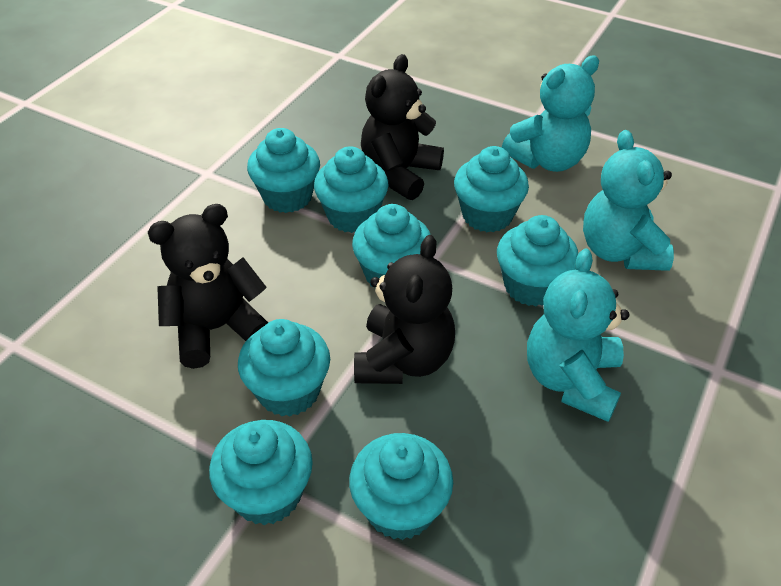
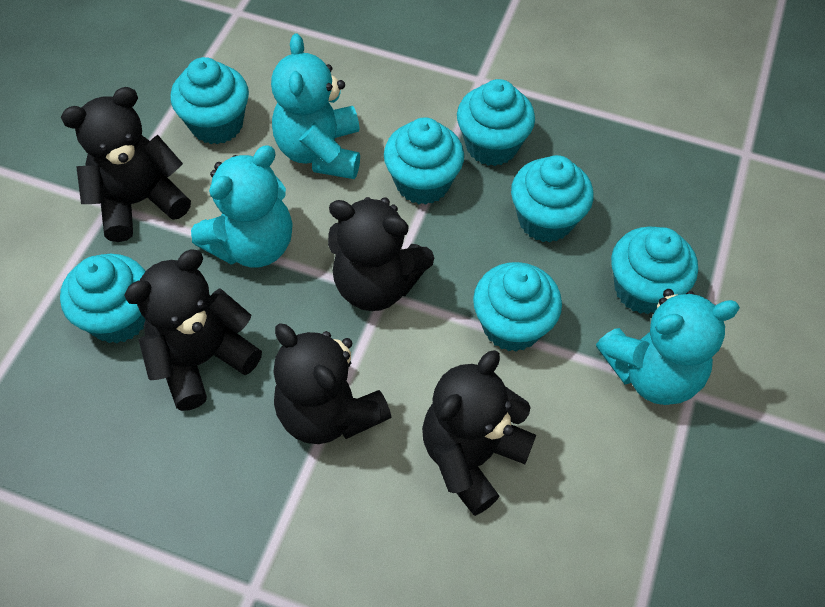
black teddy bear: 3 -> 5
turquoise cupcake: 8 -> 7

